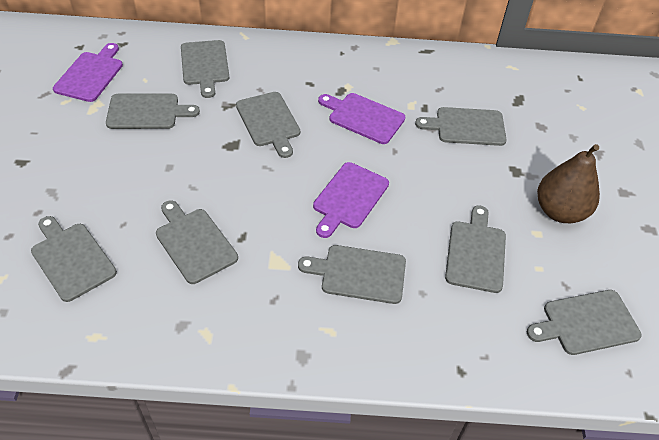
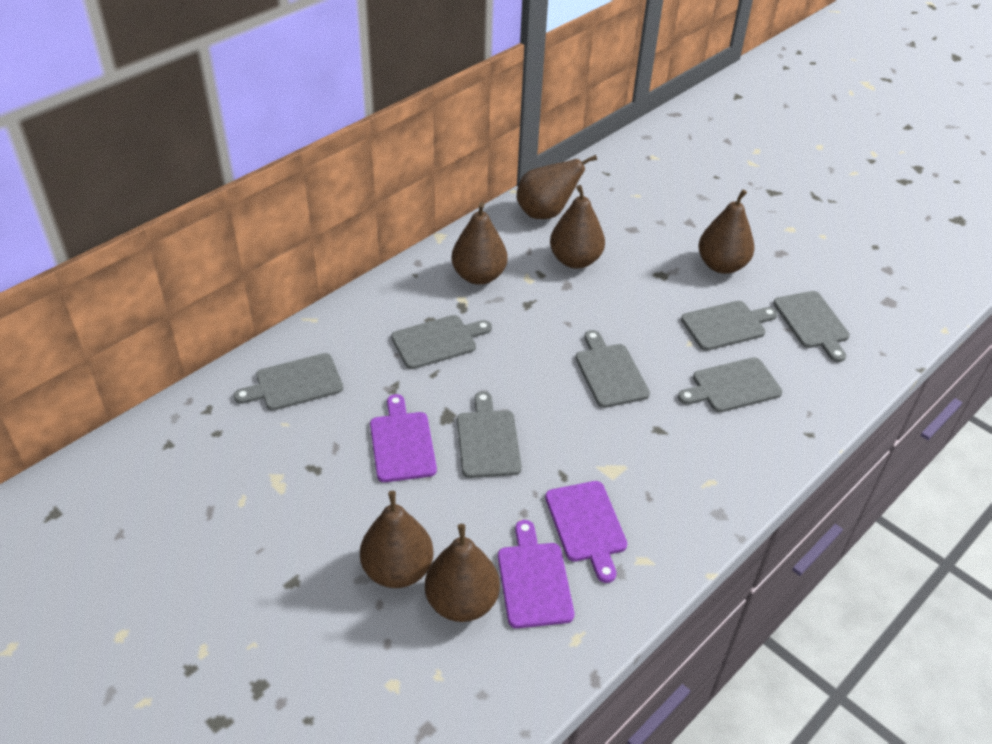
brown pear: 1 -> 6
grey cutting board: 9 -> 7

